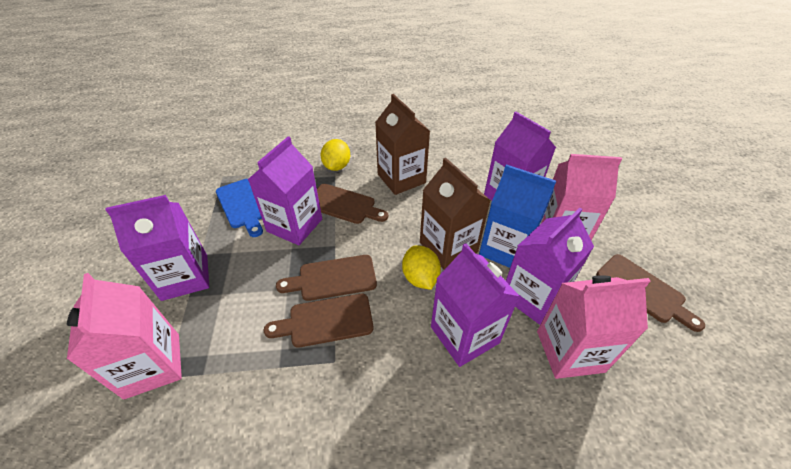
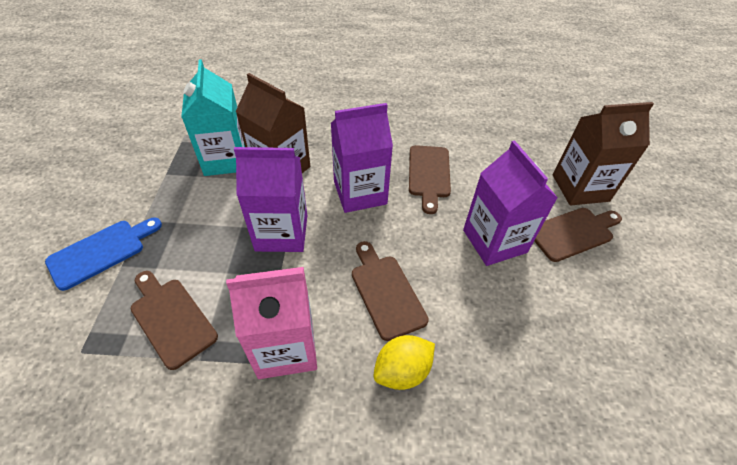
blue carton: 1 -> 0
pink carton: 3 -> 1
purple carton: 5 -> 3
turquoise carton: 0 -> 1
yellow lemon: 2 -> 1

